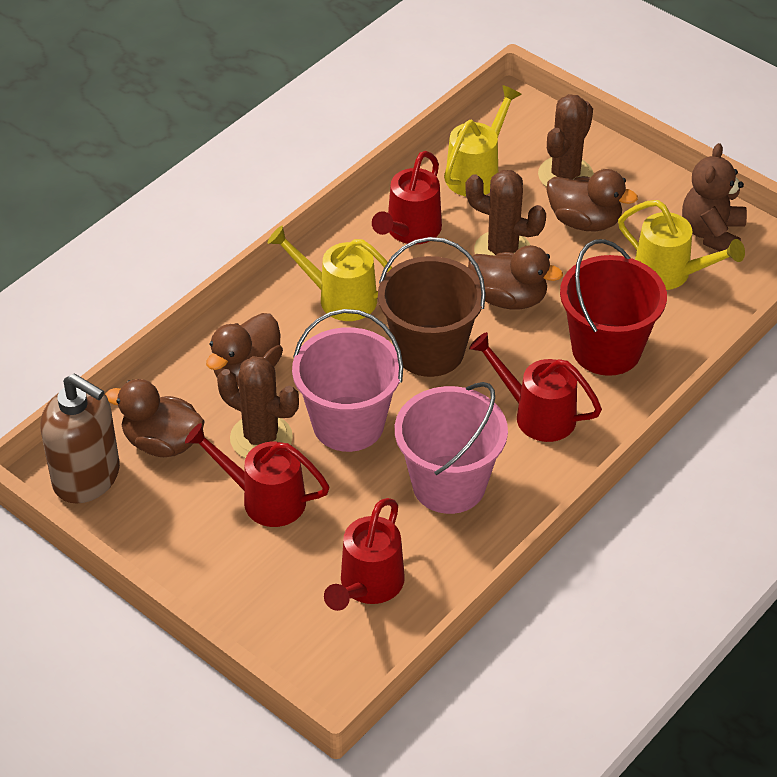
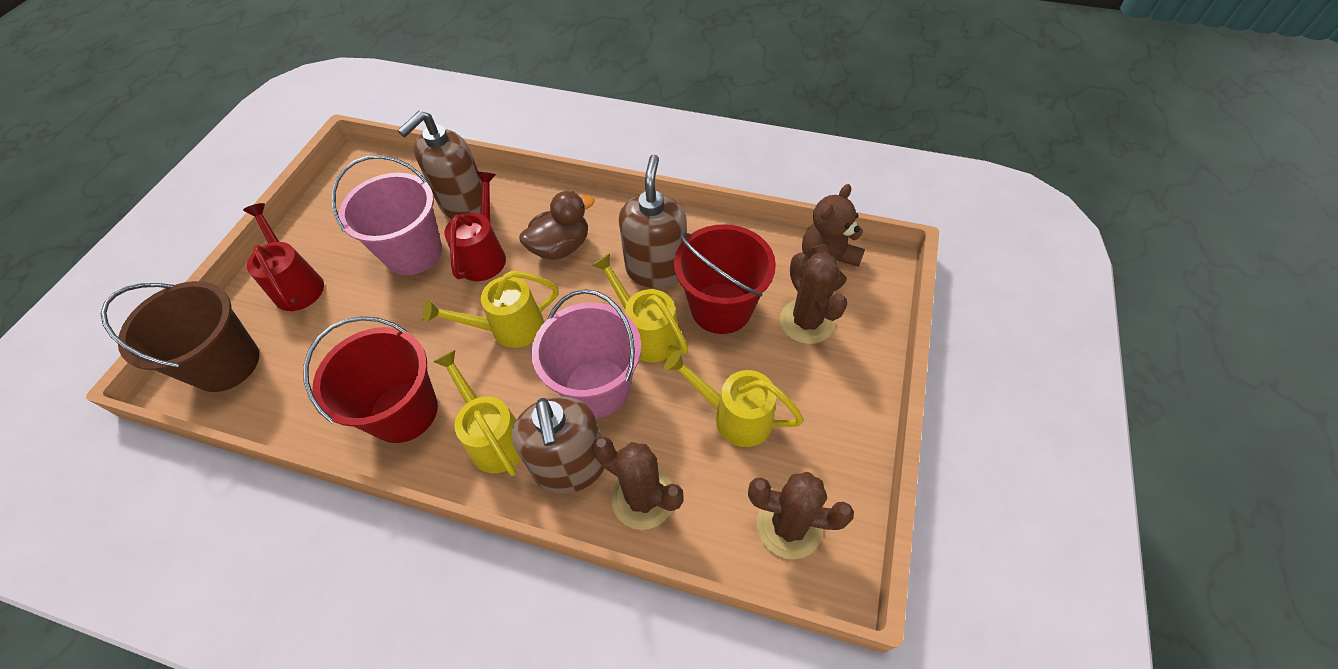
brown duck: 4 -> 1
brown soap dispenser: 1 -> 3
red bucket: 1 -> 2
red watering can: 4 -> 2
yellow watering can: 3 -> 4

